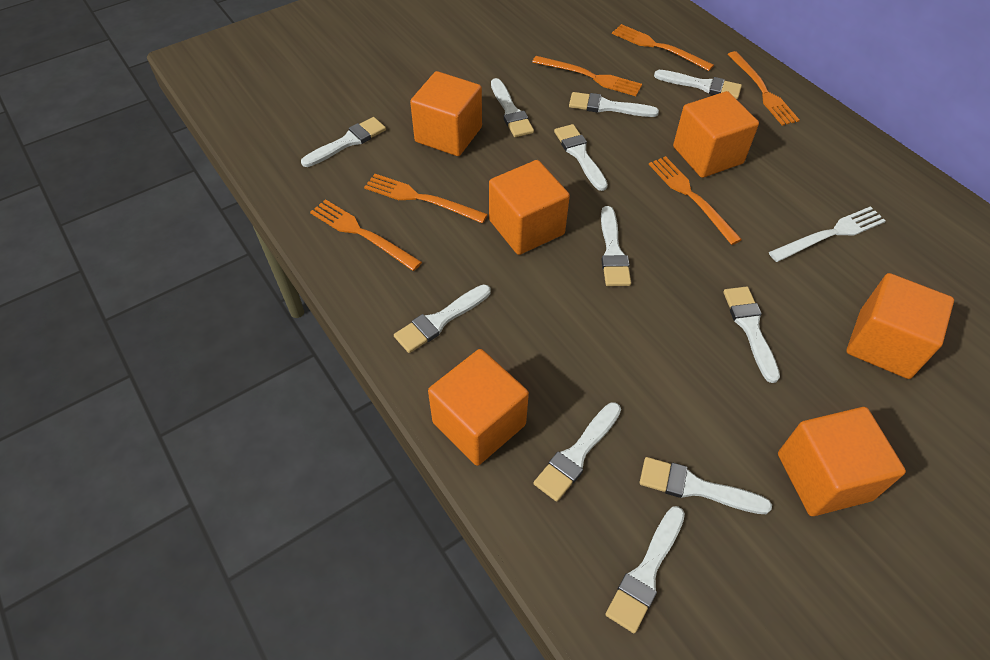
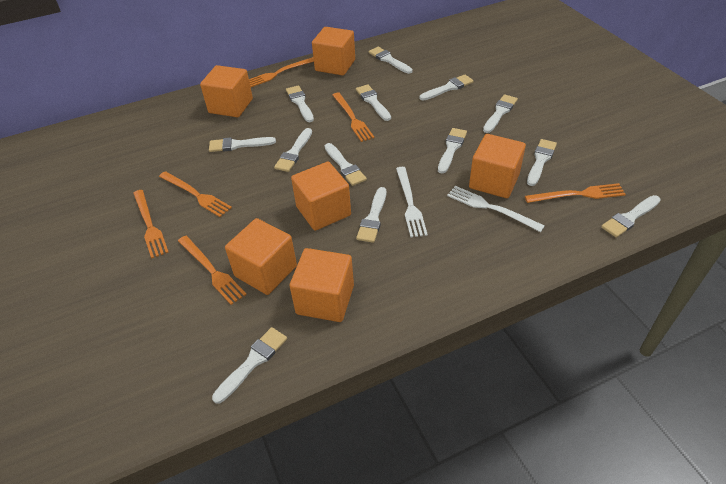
white brush: 11 -> 13
white fork: 1 -> 2

